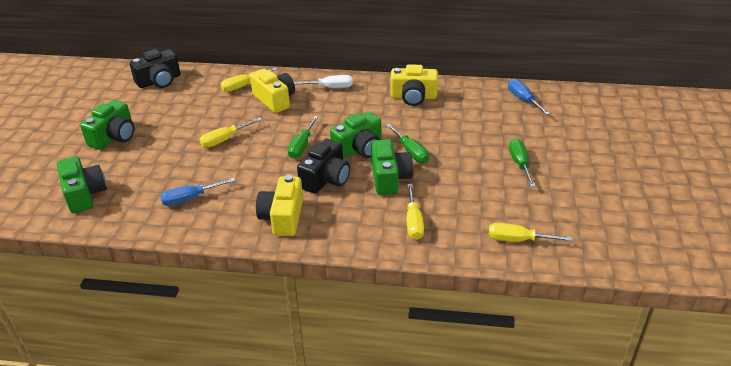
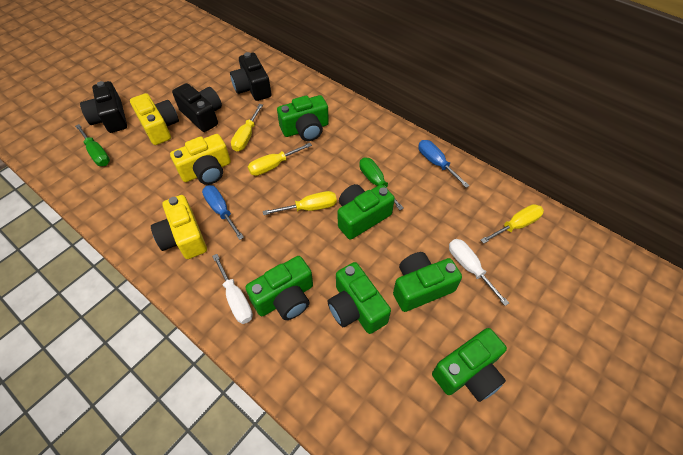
black camera: 2 -> 3
green camera: 4 -> 6
green screwdriver: 3 -> 2
white screwdriver: 1 -> 2

